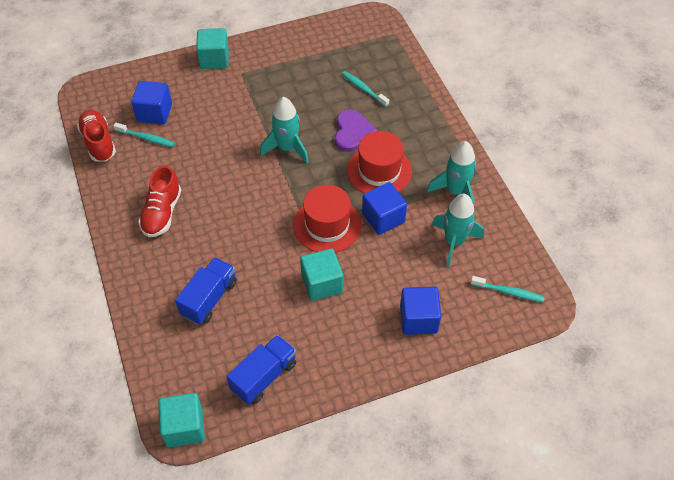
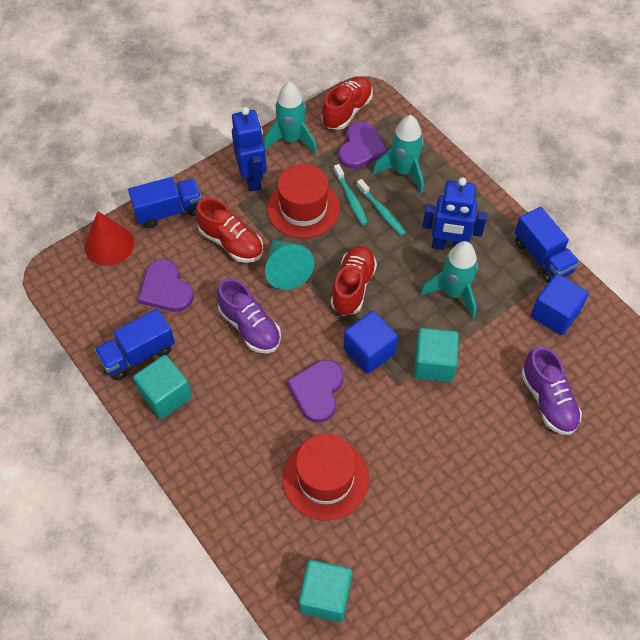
blue cube: 3 -> 2
blue robot: 0 -> 2
blue truck: 2 -> 3
purple heart: 1 -> 3
purple shoe: 0 -> 2
red cone: 0 -> 1
red shoe: 2 -> 3
turquoise cone: 0 -> 1
turquoise toothbrush: 3 -> 2

